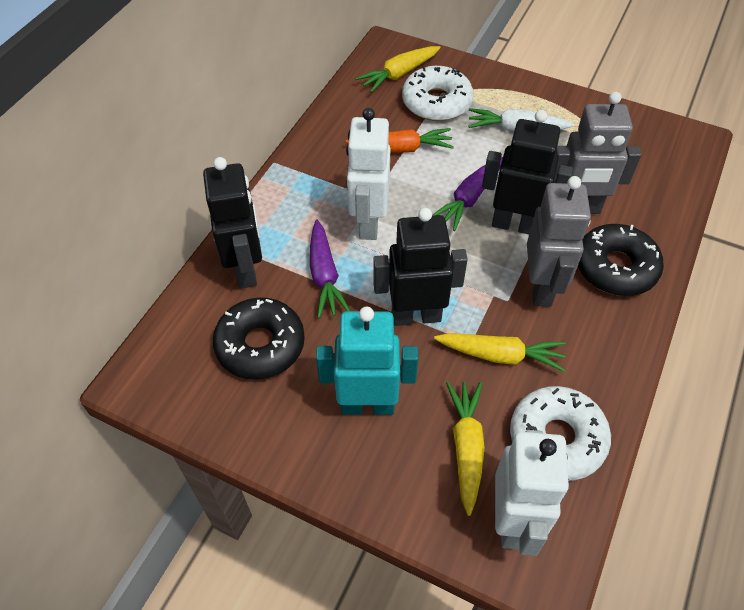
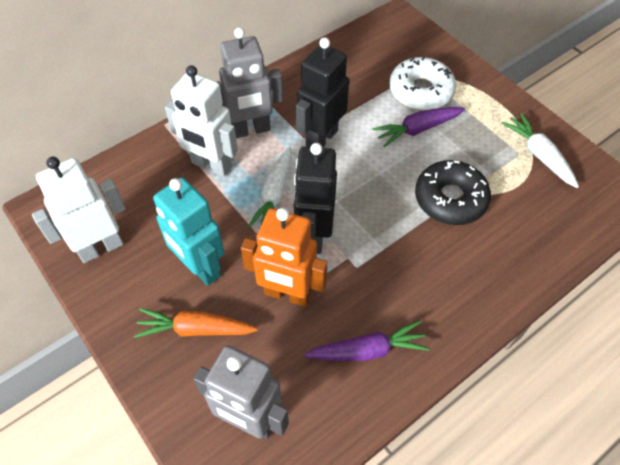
black donut: 2 -> 1
black robot: 3 -> 2
orange robot: 0 -> 1
white carrot: 1 -> 2
white donut: 2 -> 1
yellow carrot: 3 -> 0

